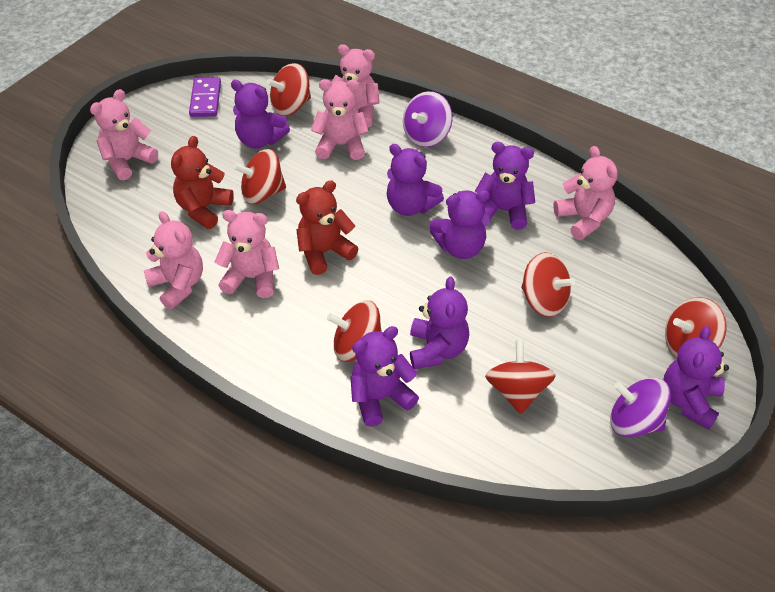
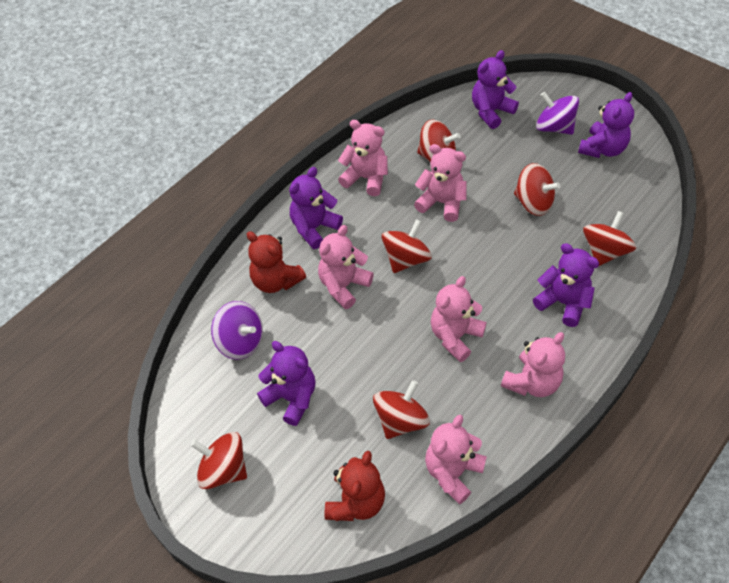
purple domino: 1 -> 0
purple teddy bear: 7 -> 5

